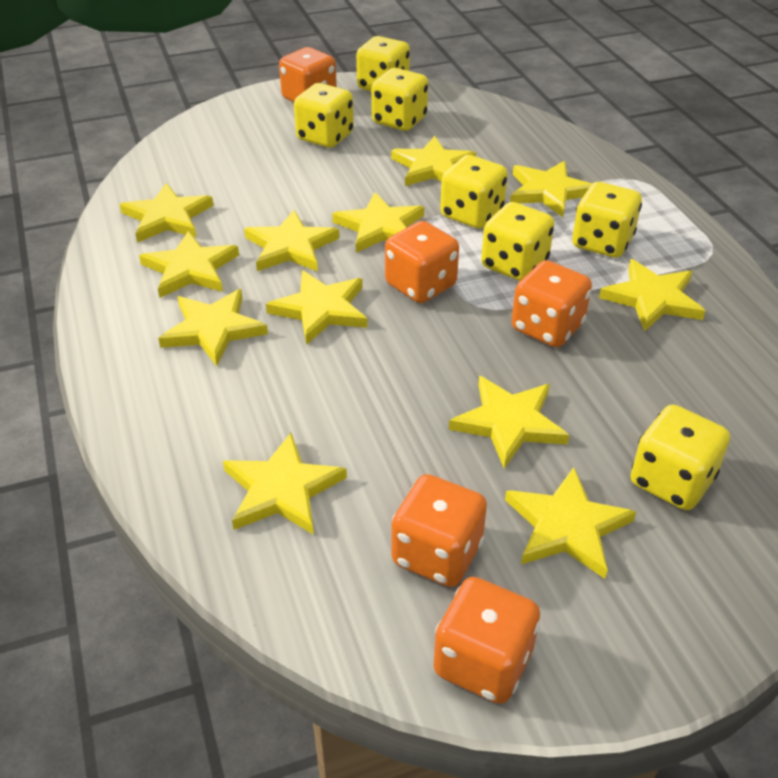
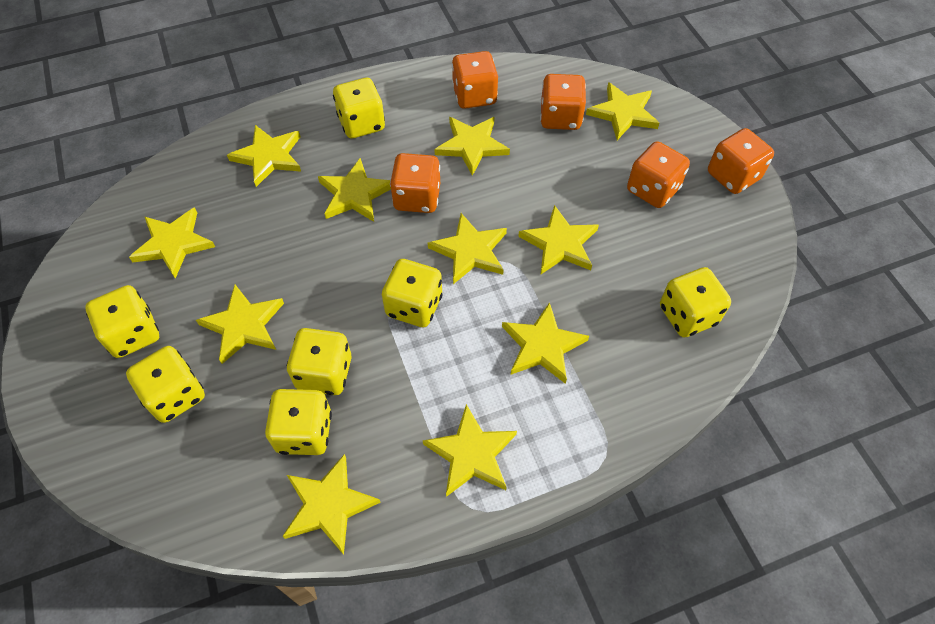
yellow star: 12 -> 11

